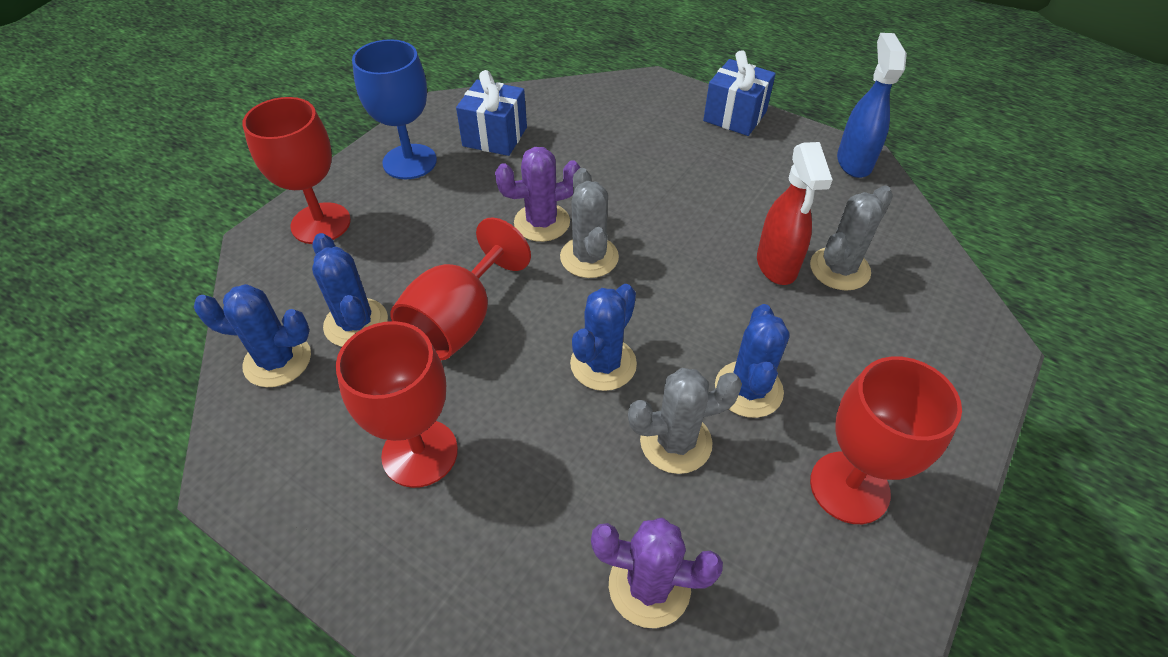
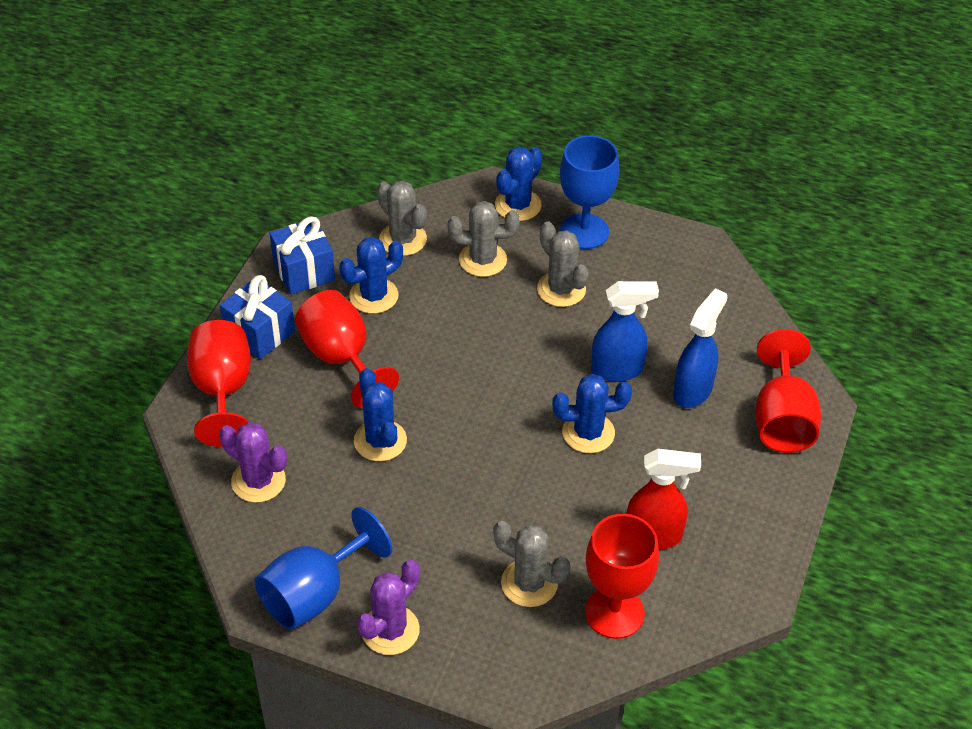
blue goblet: 1 -> 2
blue spray bottle: 1 -> 2
grey cactus: 3 -> 4

